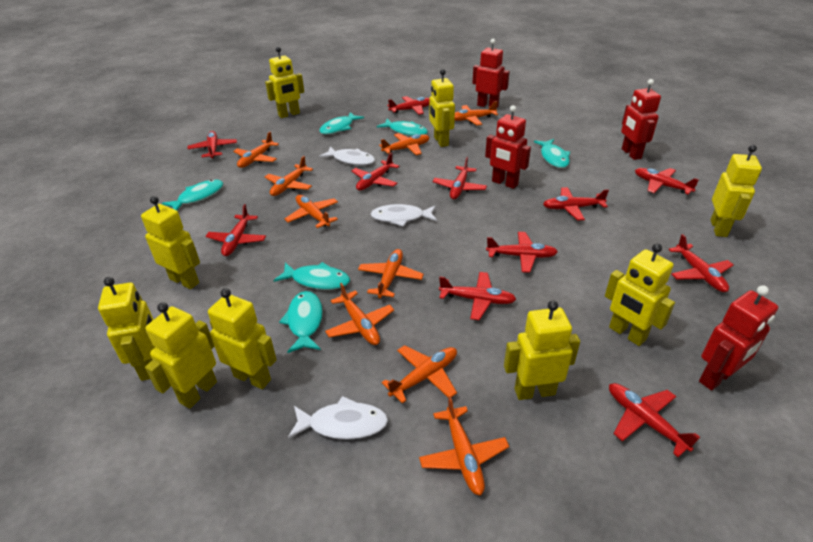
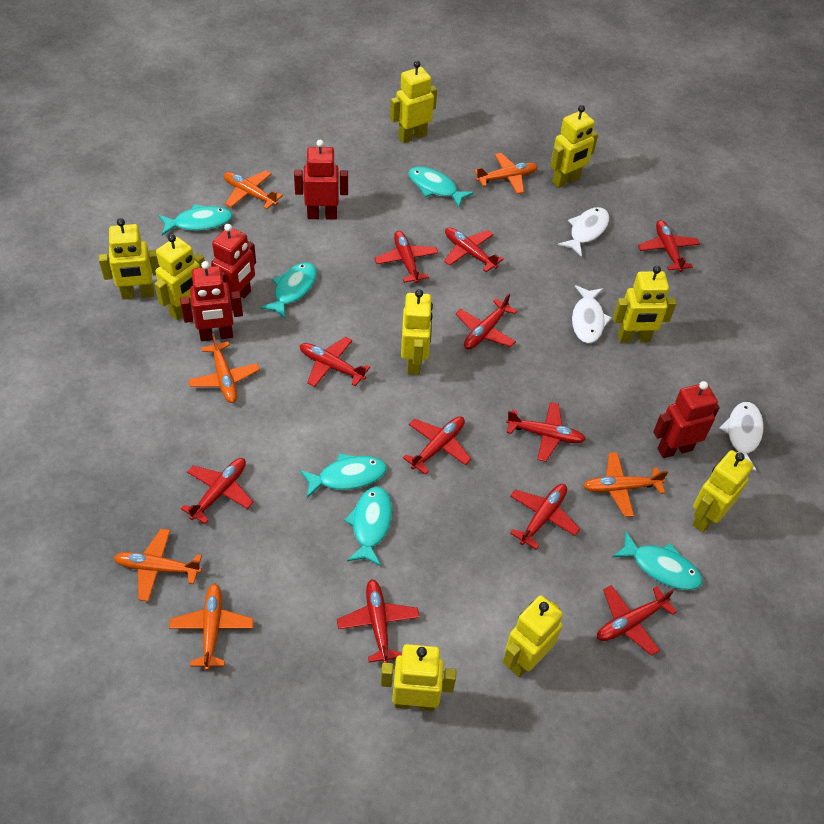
orange plane: 9 -> 6

